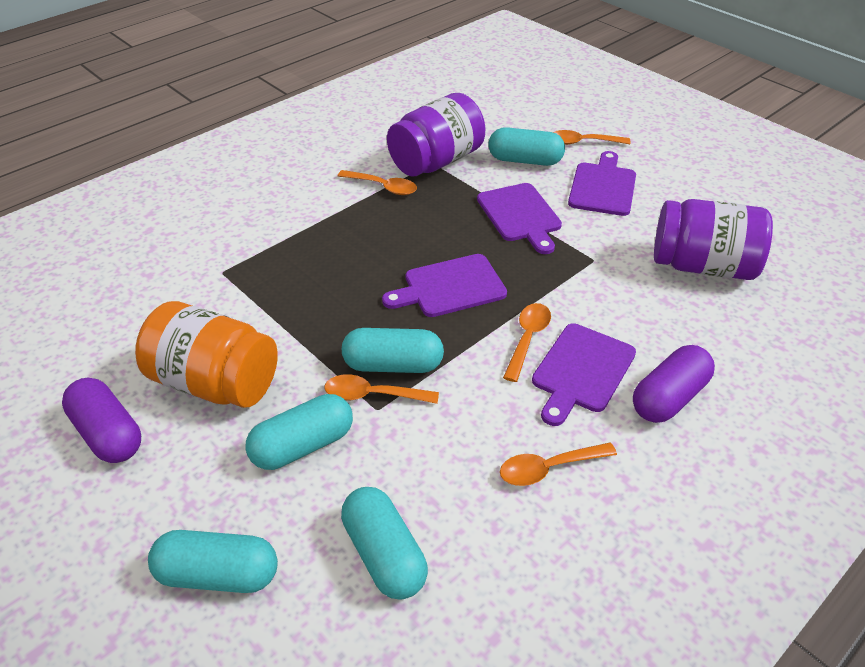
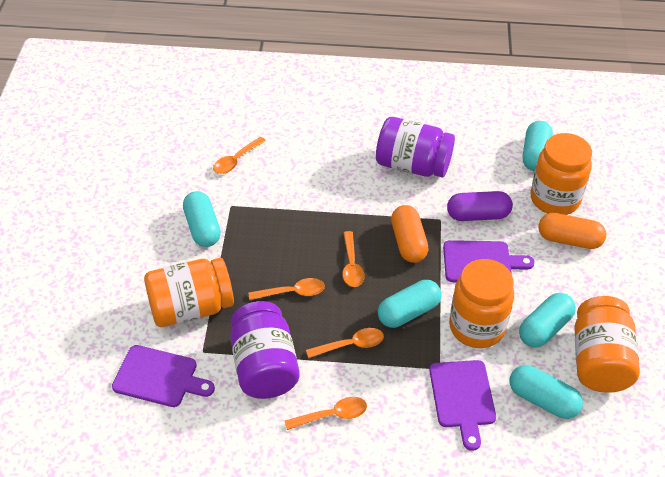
orange capsule: 0 -> 2
orange jar: 1 -> 4
purple capsule: 2 -> 1
purple cutting board: 4 -> 3

